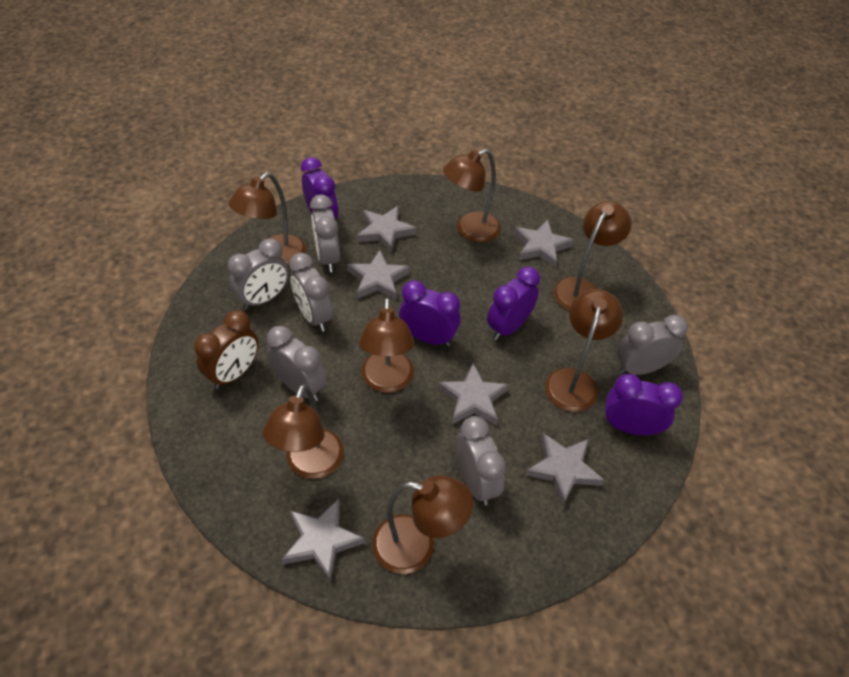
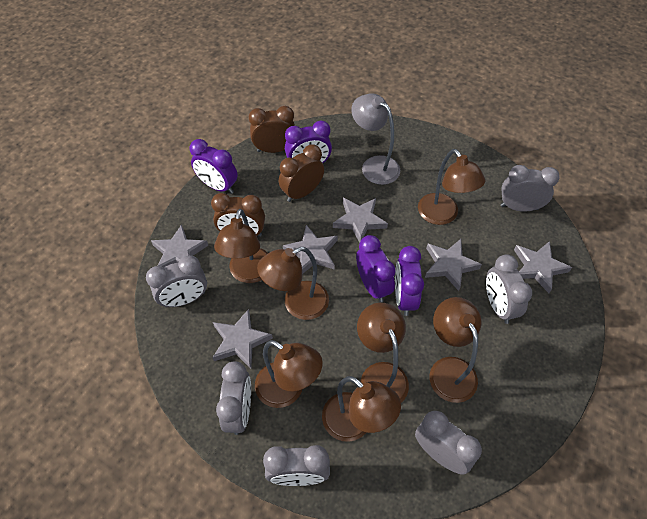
brown clock: 1 -> 3
grey lamp: 0 -> 1

